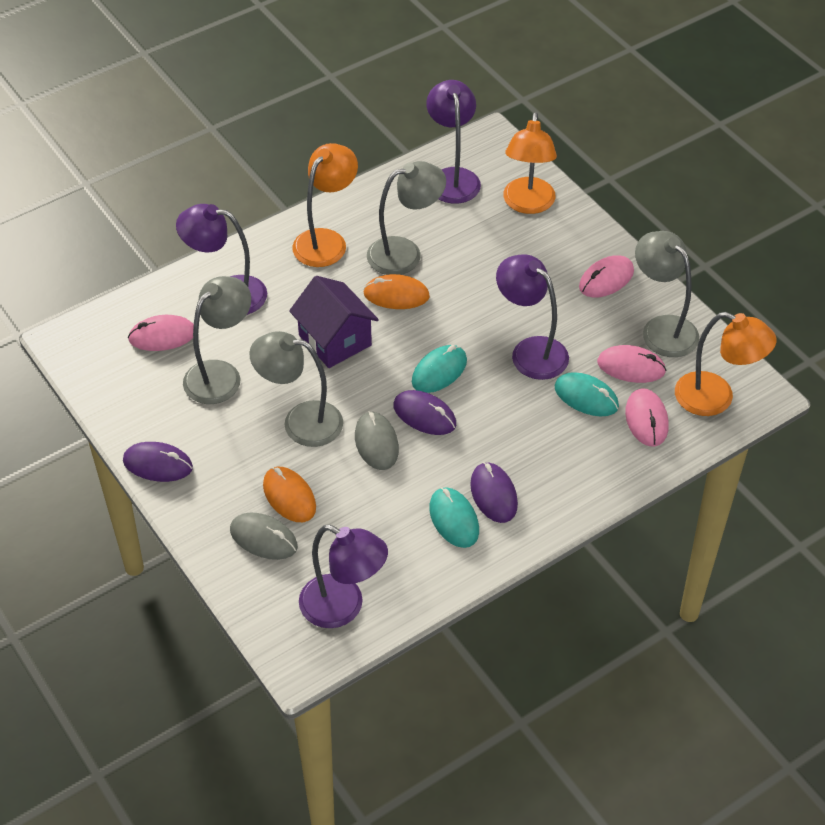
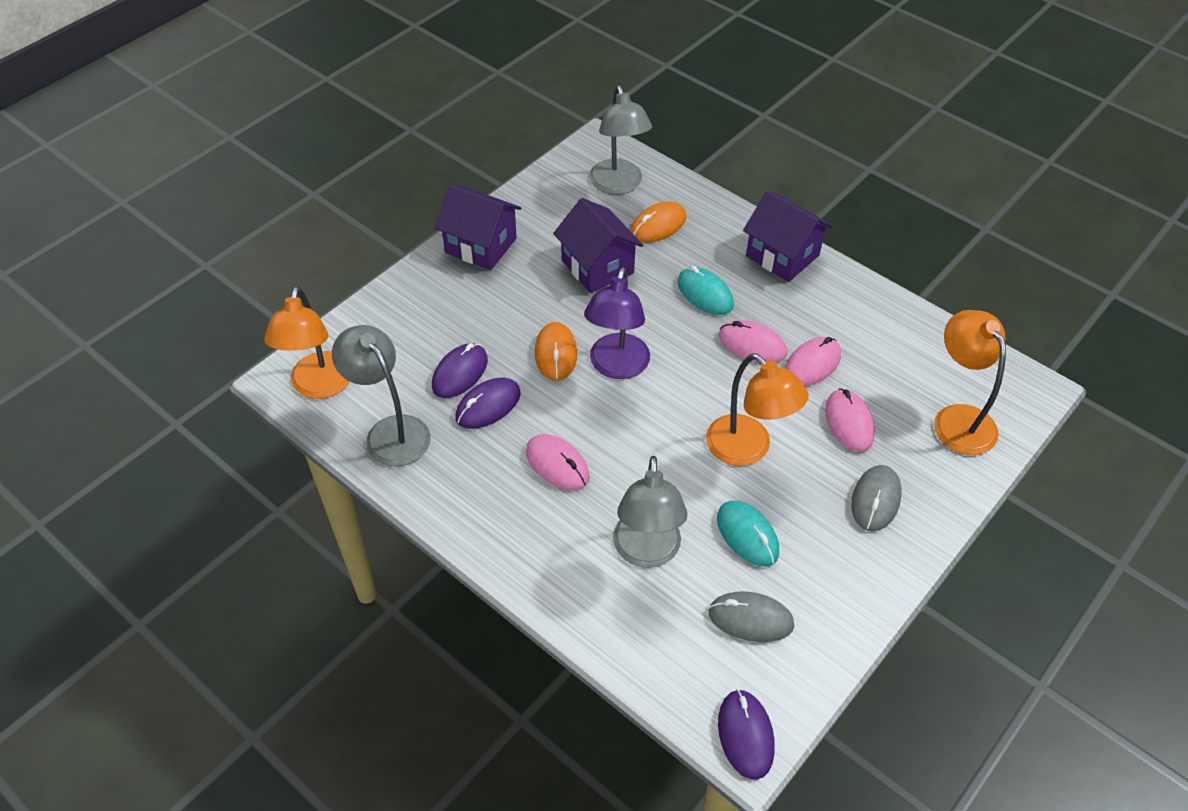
grey lamp: 4 -> 3
purple house: 1 -> 3
purple lamp: 4 -> 1
turquoise mouse: 3 -> 2

